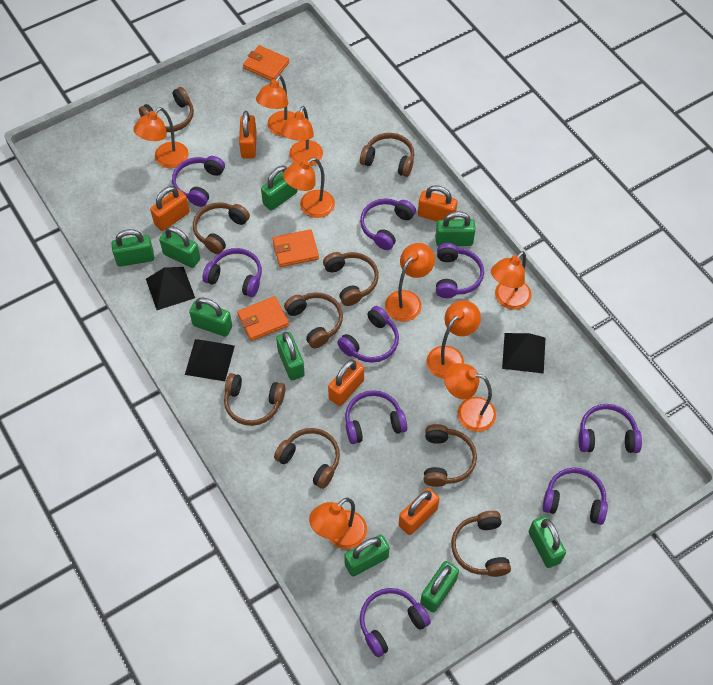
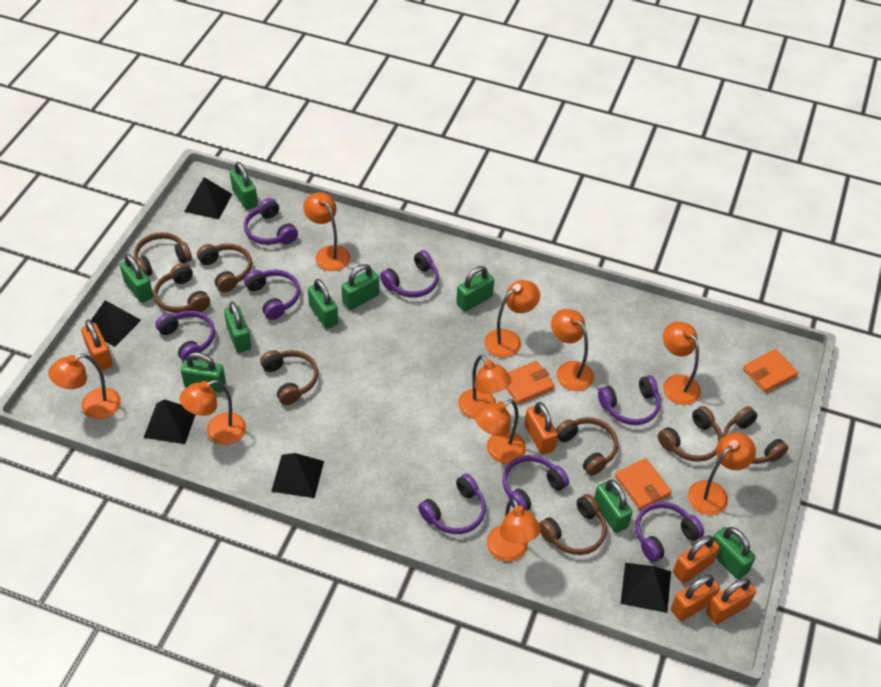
black pyramid: 3 -> 5
brown headphones: 9 -> 8
orange lamp: 9 -> 10
purple headphones: 9 -> 8

